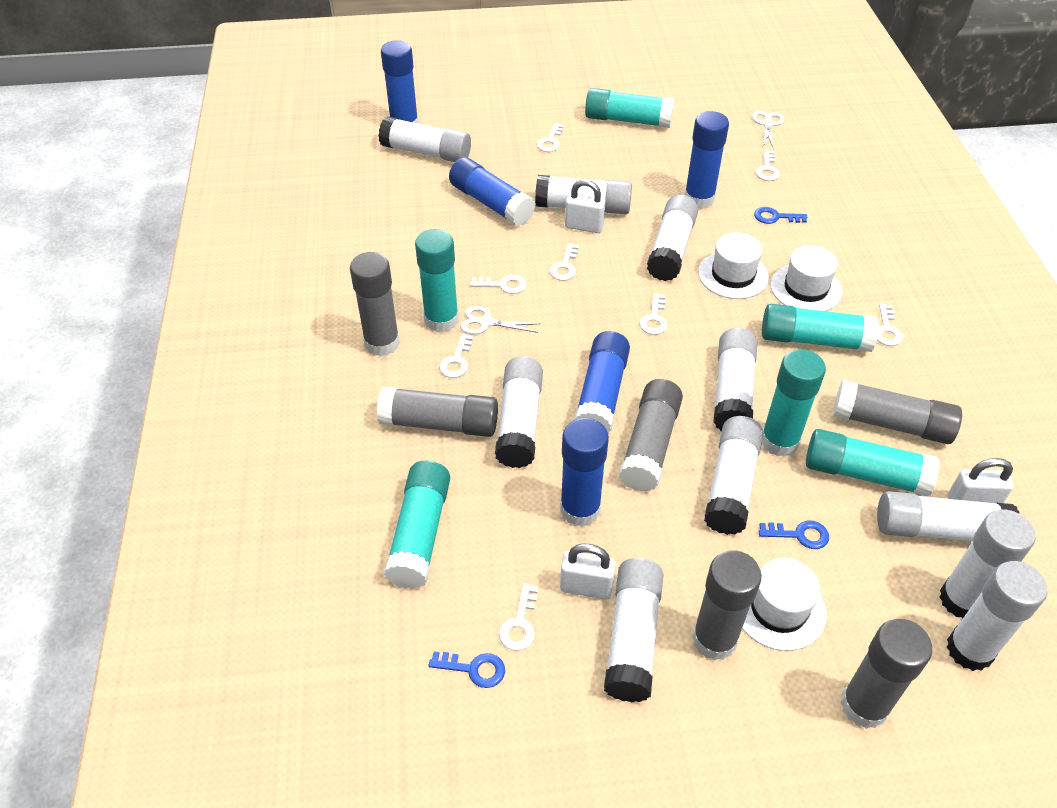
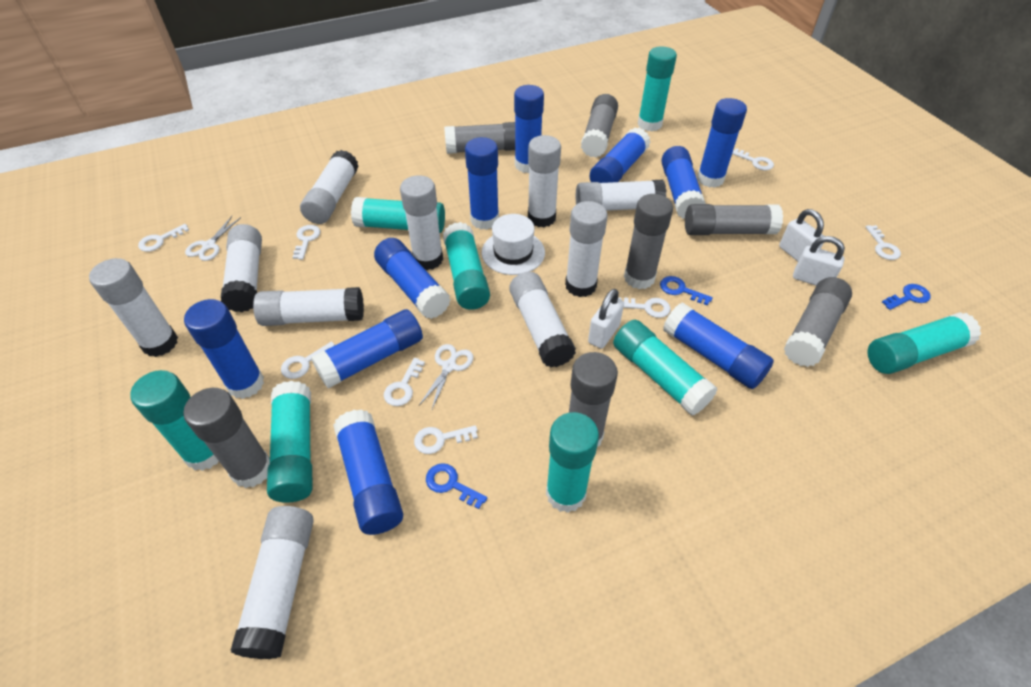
blue glue stick: 5 -> 10
grey glue stick: 6 -> 7
turquoise glue stick: 6 -> 8
white hat: 3 -> 1

